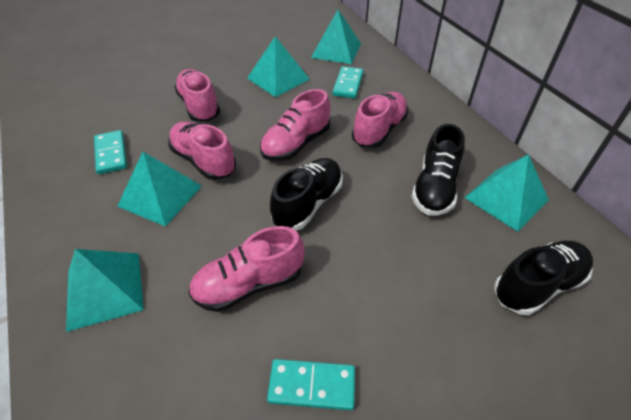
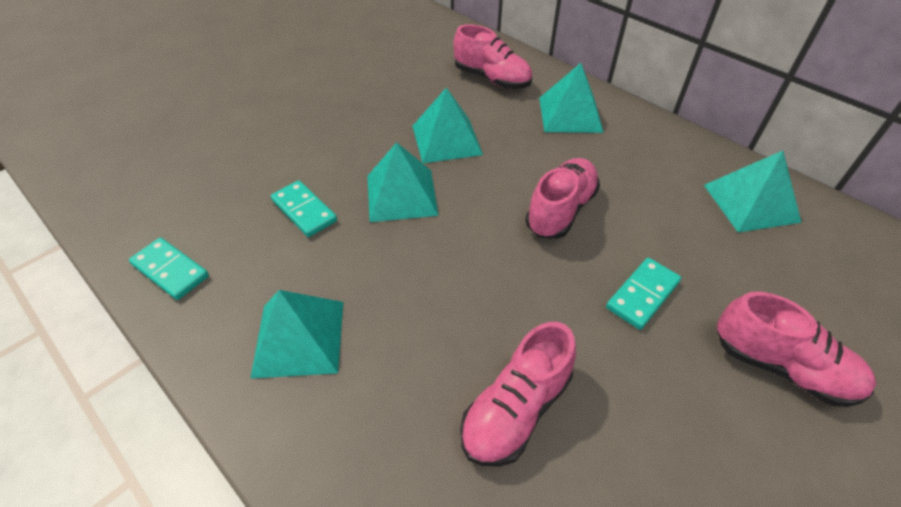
black shoe: 3 -> 0
pink shoe: 5 -> 4

